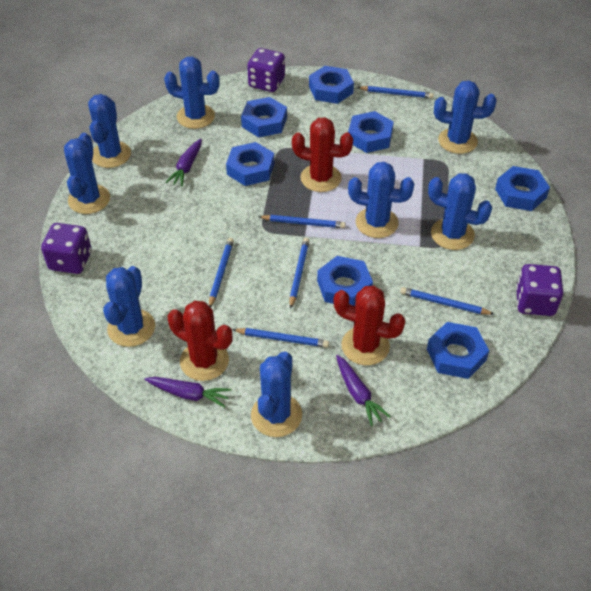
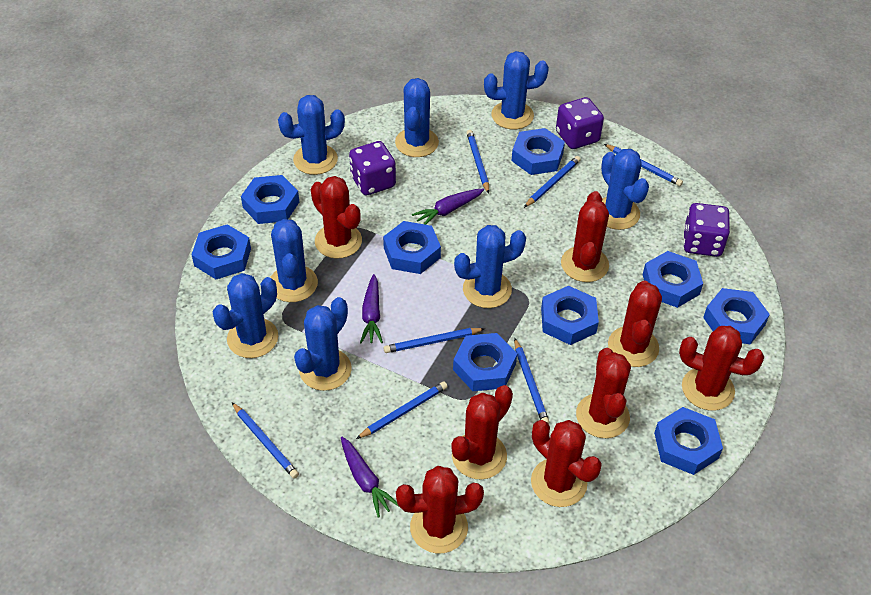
blue nut: 7 -> 9
blue pencil: 6 -> 7
red cactus: 3 -> 8

